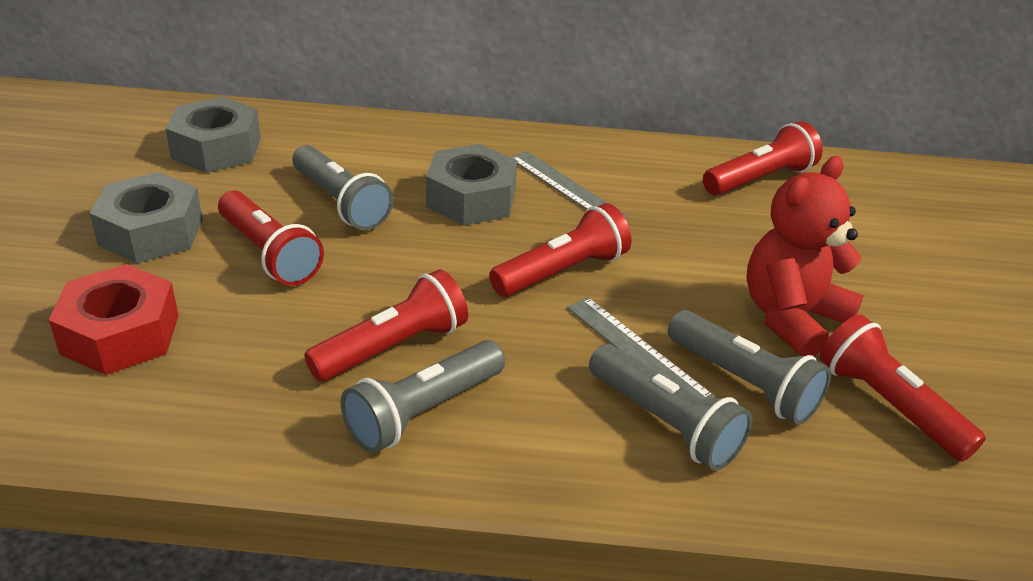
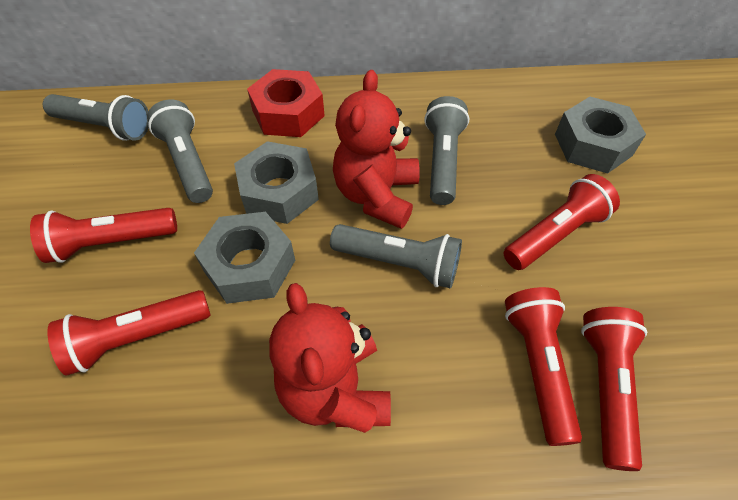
grey ruler: 2 -> 0
red teddy bear: 1 -> 2

